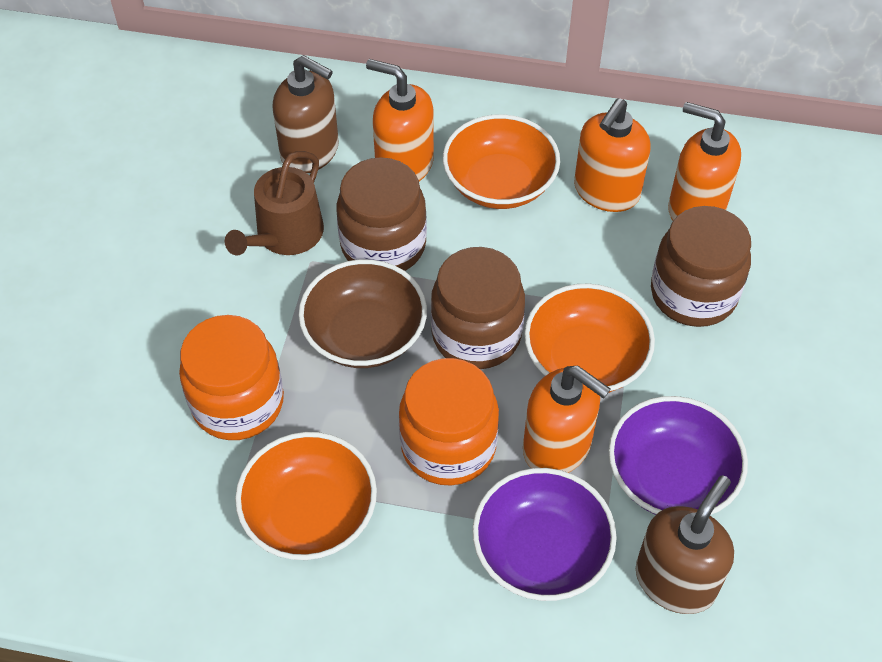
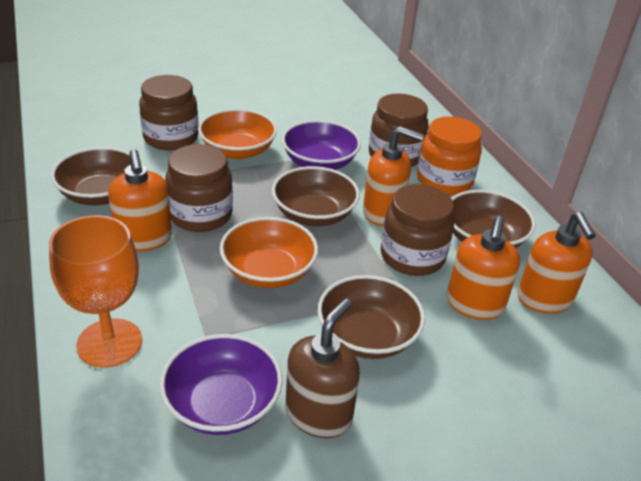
brown bowl: 1 -> 4
brown jar: 3 -> 4
brown soap dispenser: 2 -> 1
brown watering can: 1 -> 0
orange bowl: 3 -> 2
orange goblet: 0 -> 1
orange jar: 2 -> 1

